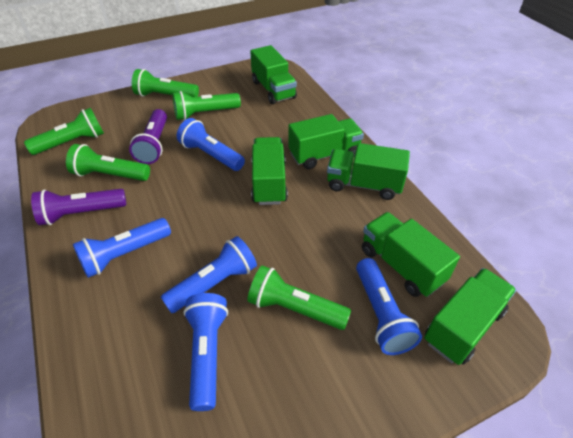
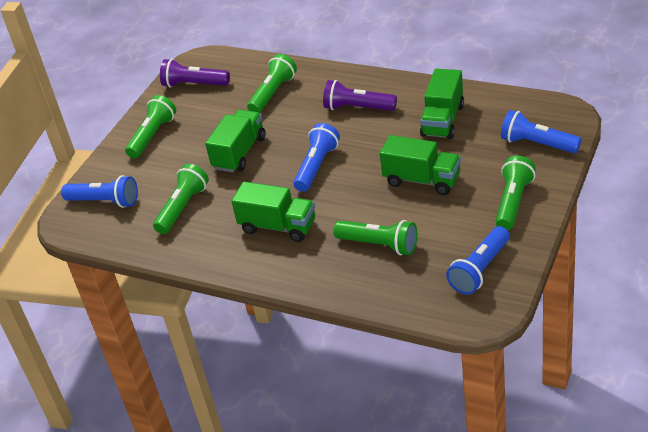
blue flashlight: 5 -> 4
green truck: 6 -> 4

